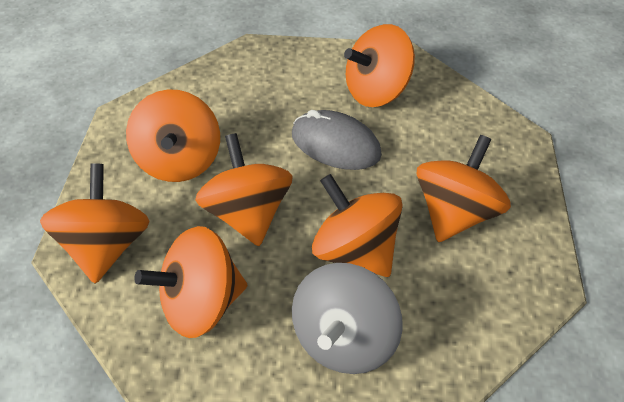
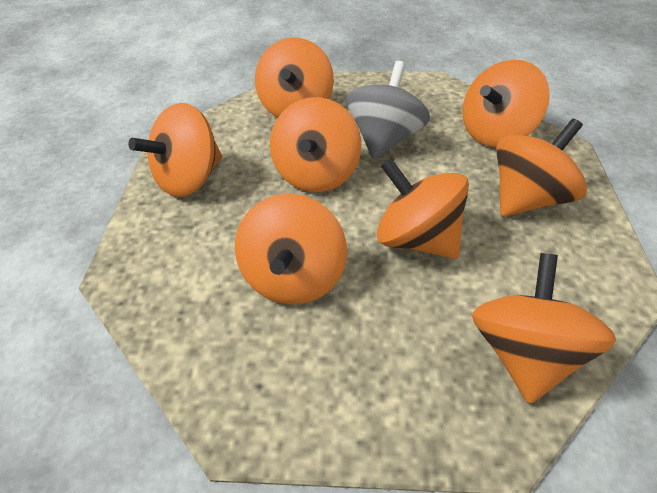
grey mouse: 1 -> 0
orange spinning top: 7 -> 8

